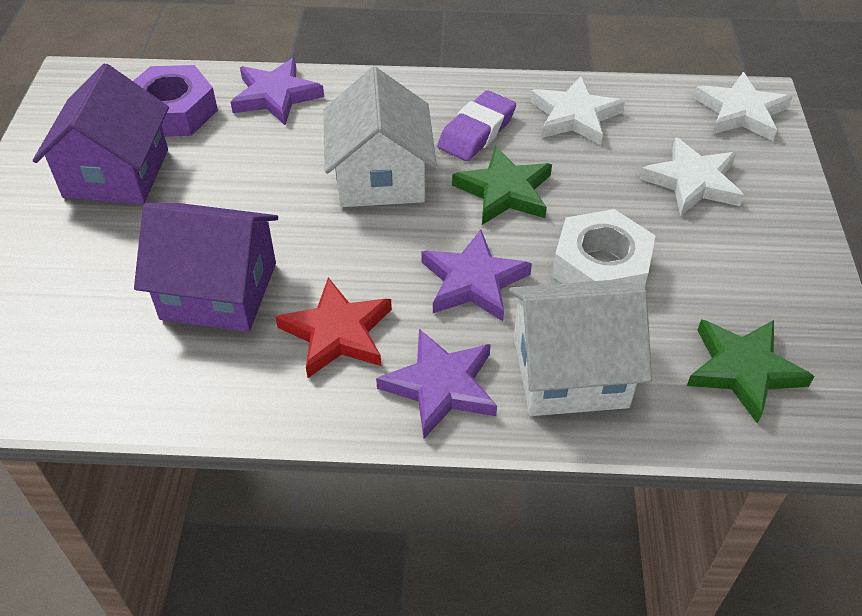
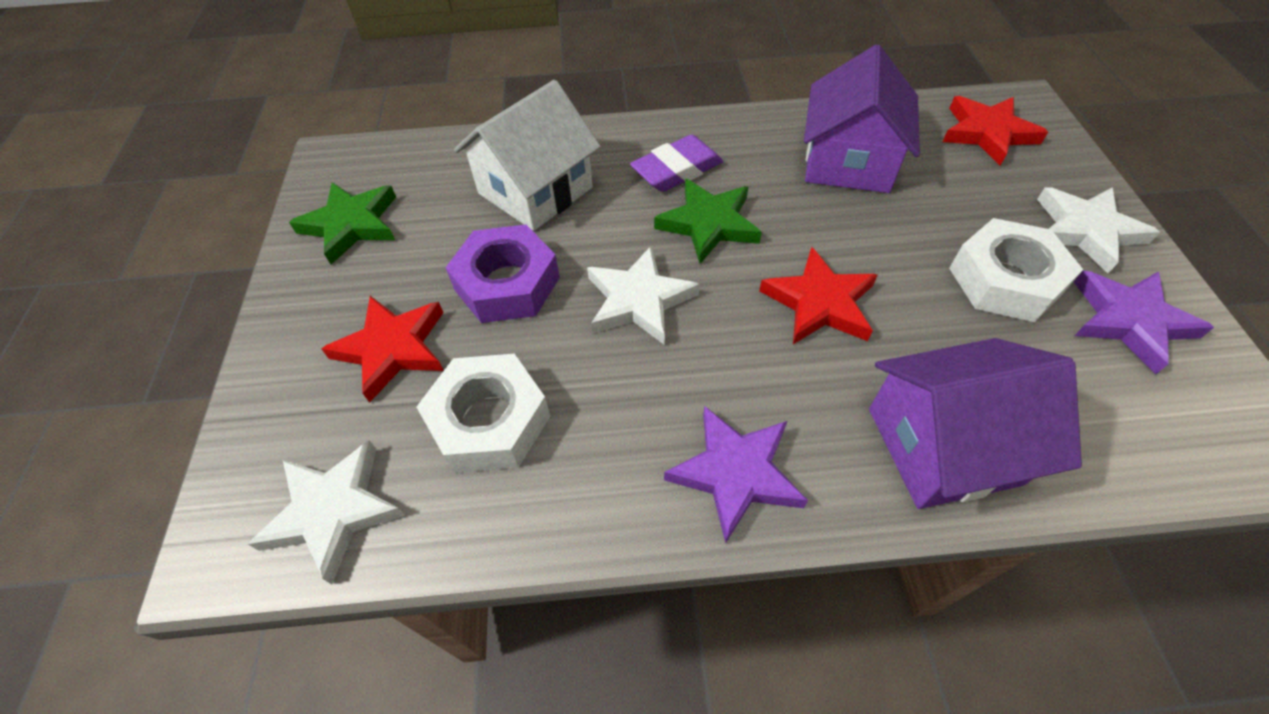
purple star: 3 -> 2
red star: 1 -> 3
white house: 2 -> 1
white nut: 1 -> 2

